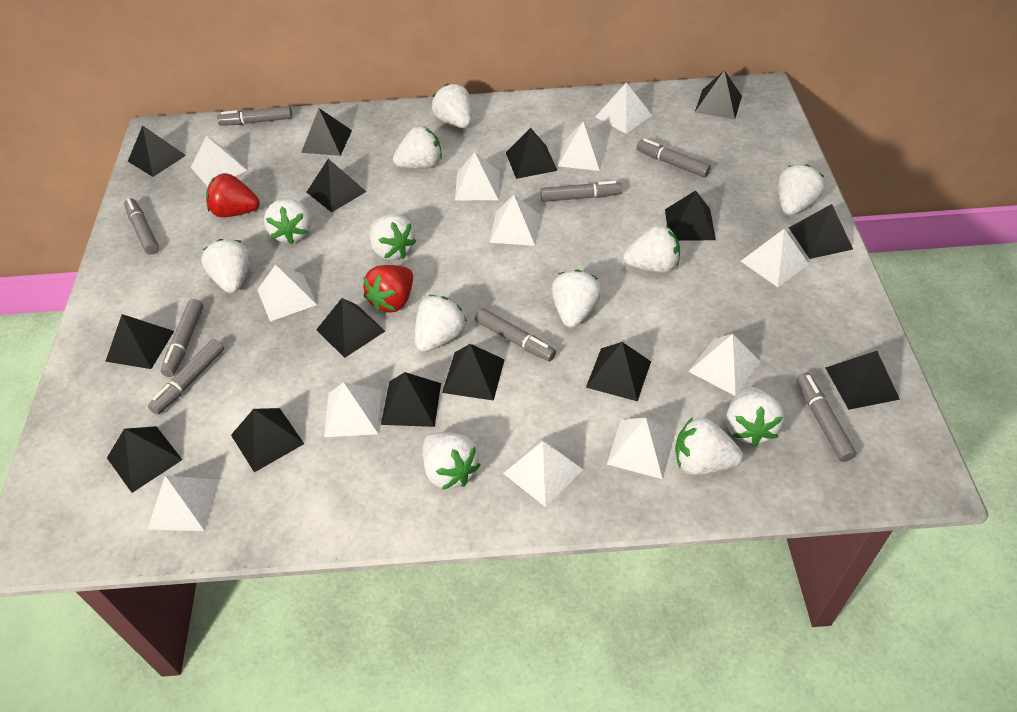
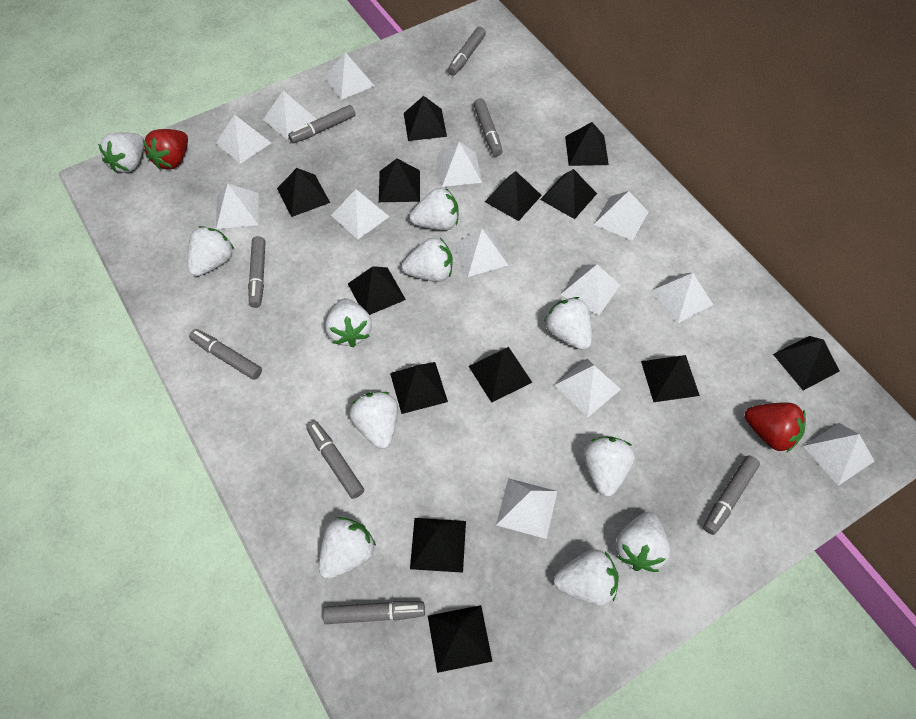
black pyramid: 15 -> 13
white pyramid: 12 -> 13
white strawberry: 12 -> 11

